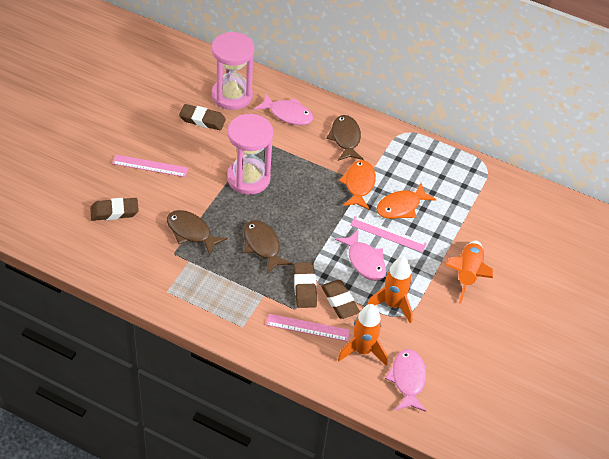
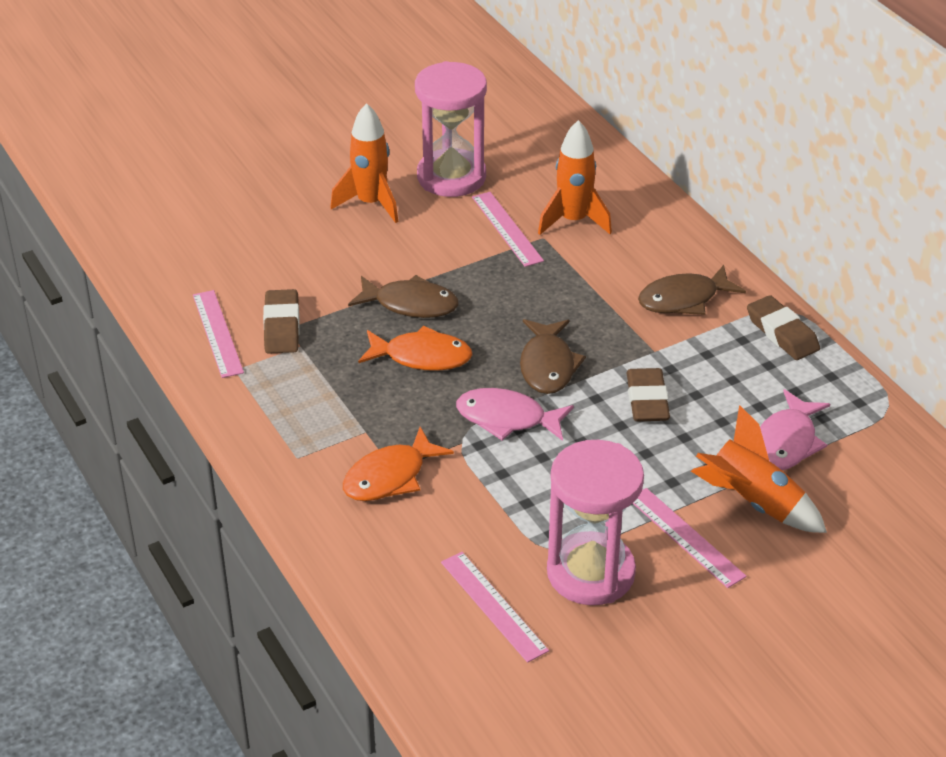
brown eraser: 4 -> 3
pink fish: 3 -> 2
pink ruler: 3 -> 4

